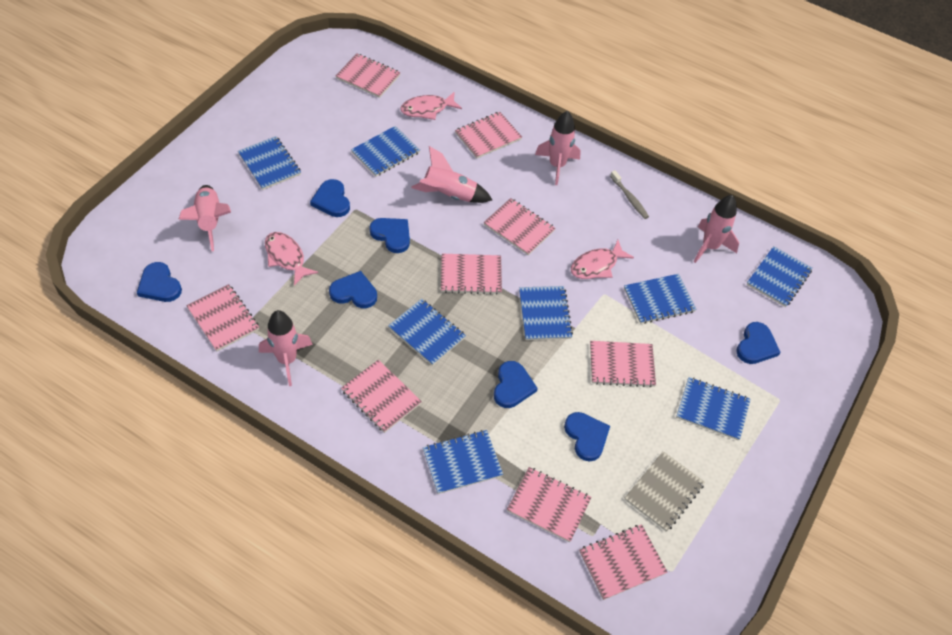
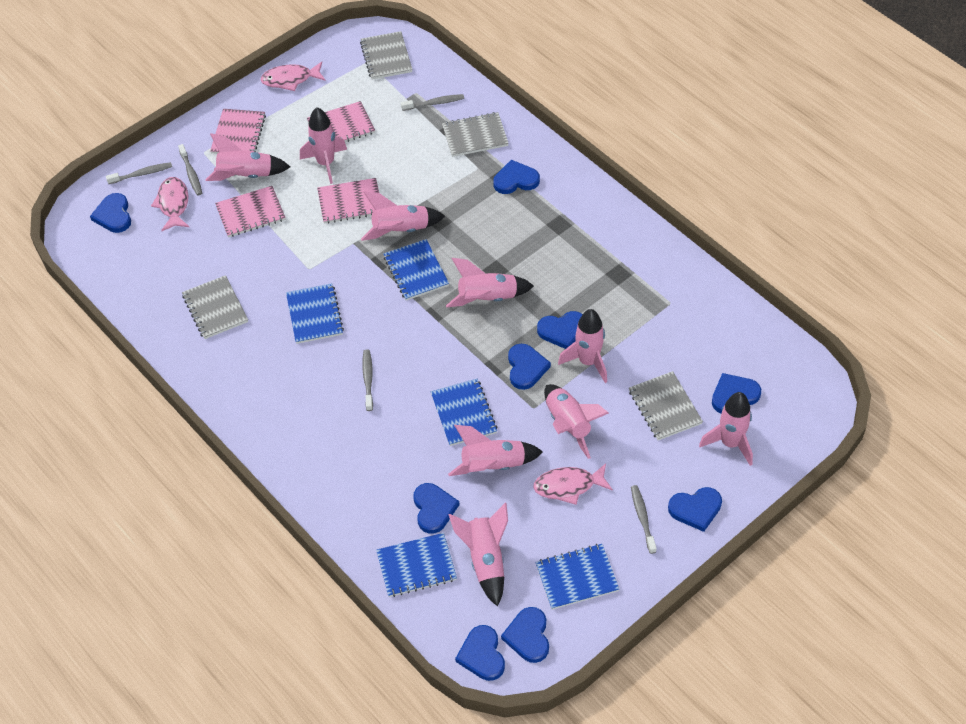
blue heart: 7 -> 9
blue notebook: 8 -> 5
grey notebook: 1 -> 4
grey toothbrush: 1 -> 5
pink notebook: 9 -> 4
pink rocket: 5 -> 9

